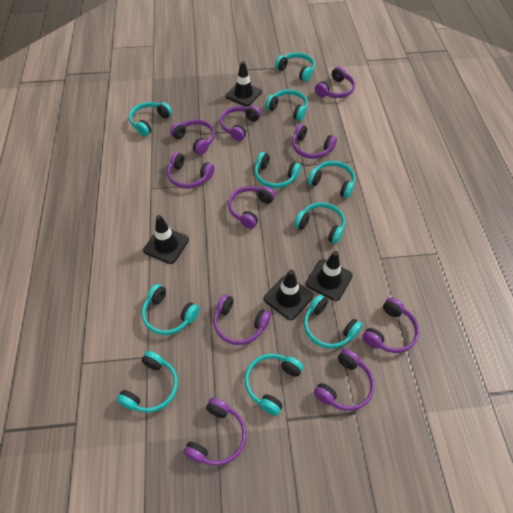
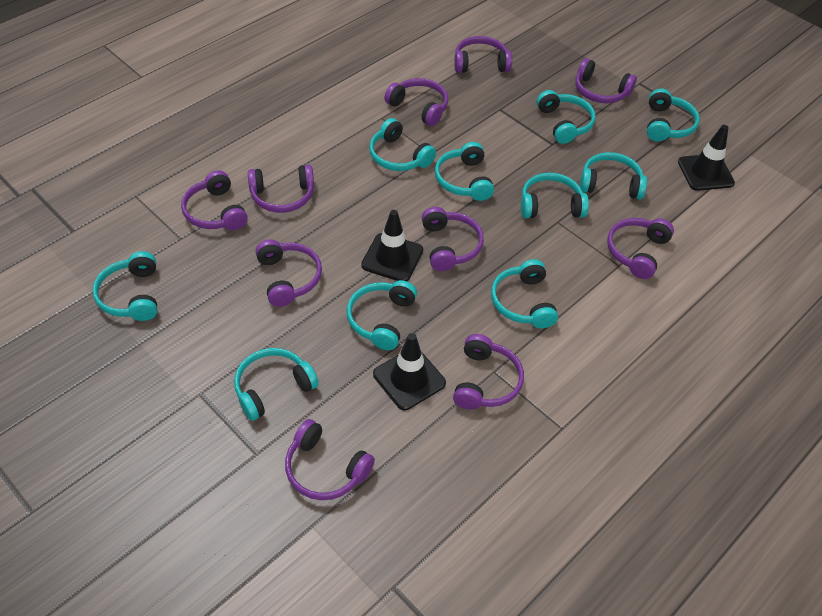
black traffic cone: 4 -> 3

